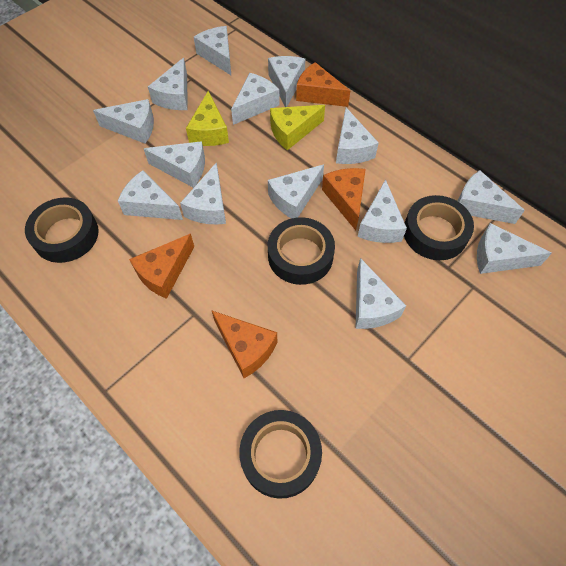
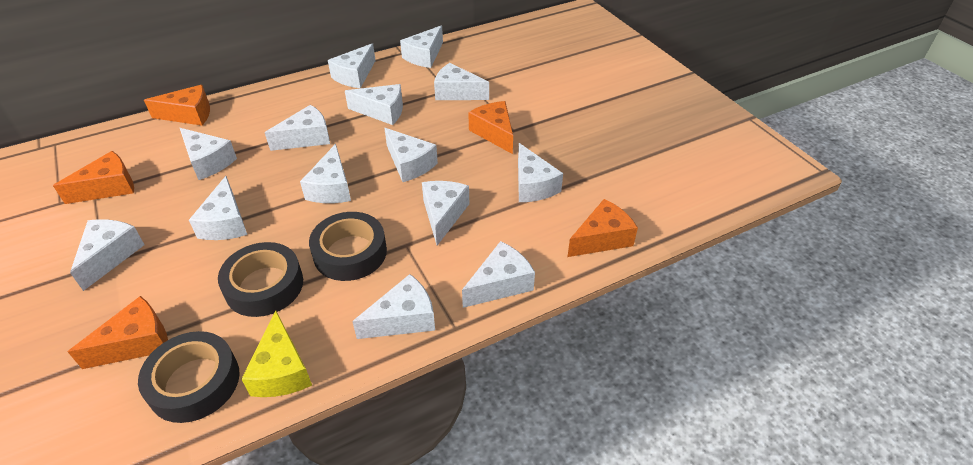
black tape: 4 -> 3
orange cheese: 4 -> 5
yellow cheese: 2 -> 1

